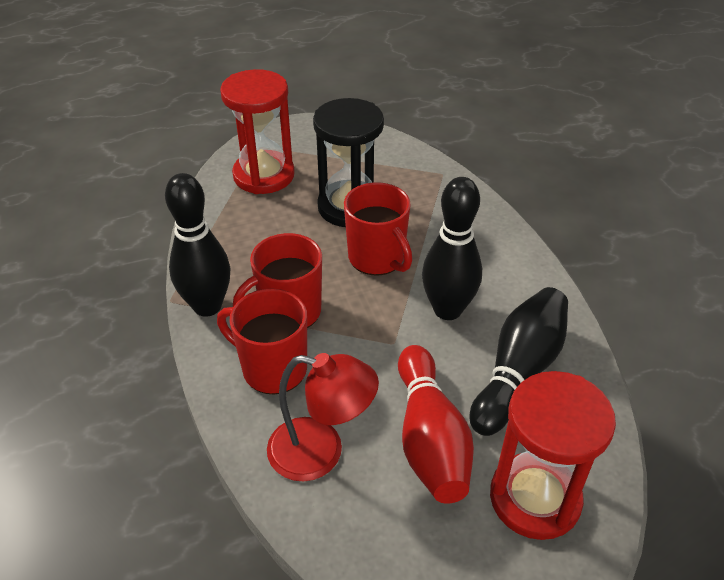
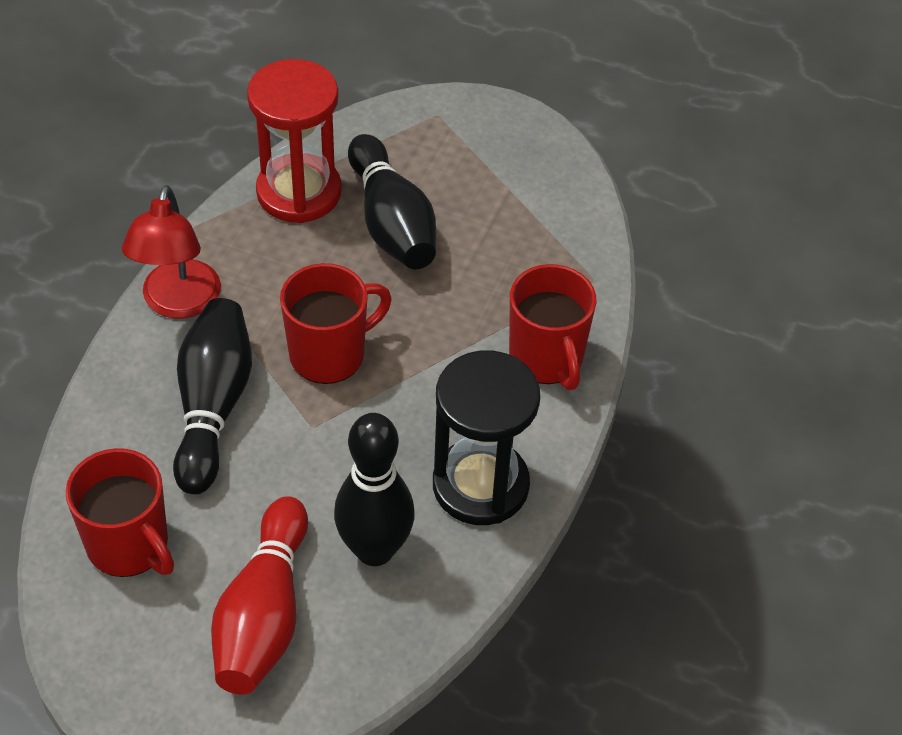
red hourglass: 2 -> 1

